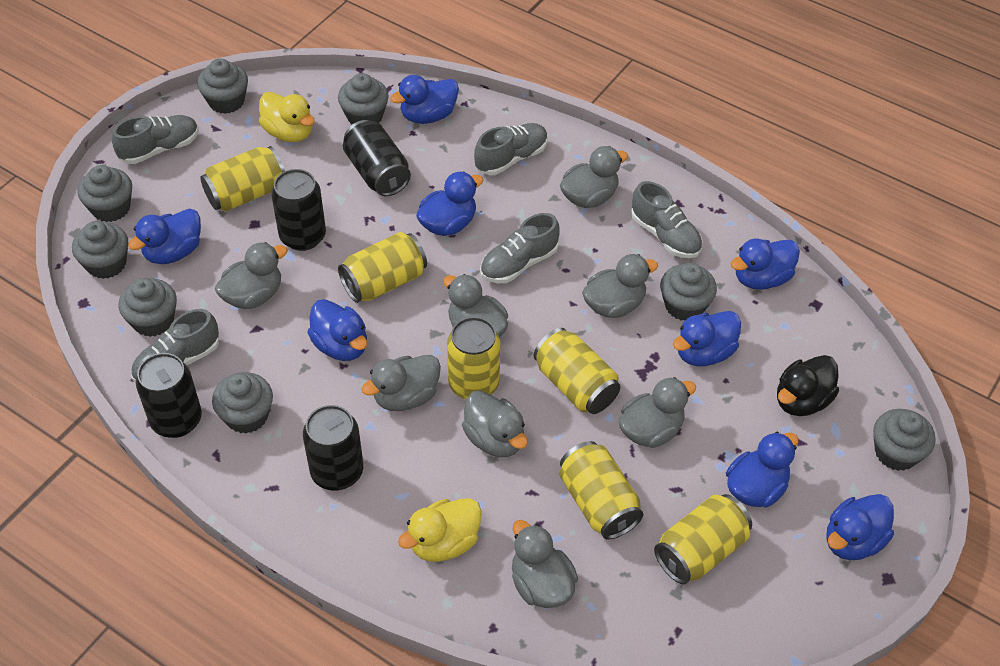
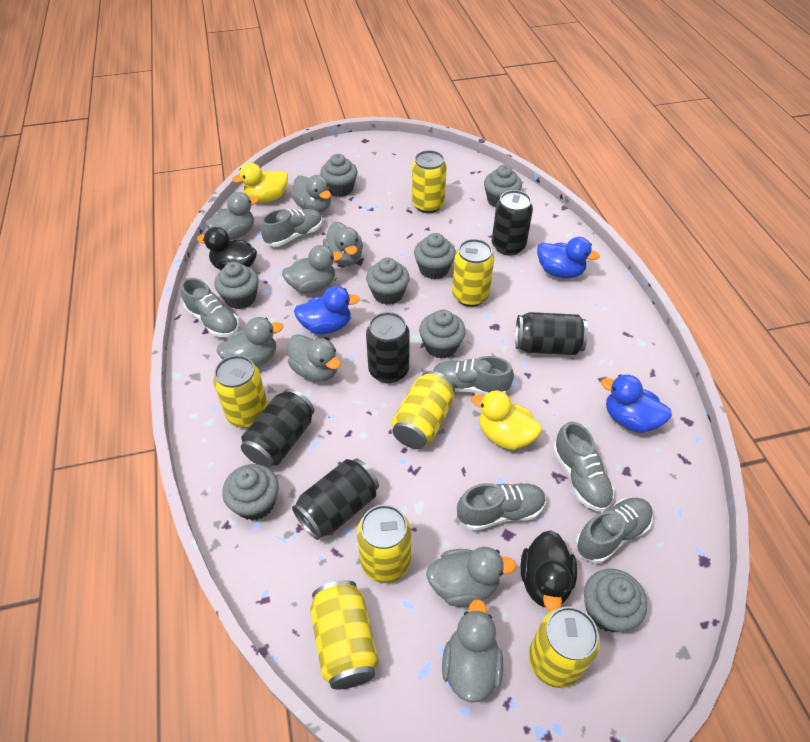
black can: 4 -> 5
black duck: 1 -> 2
blue duck: 8 -> 3
grey shoe: 5 -> 6
yellow can: 6 -> 7

